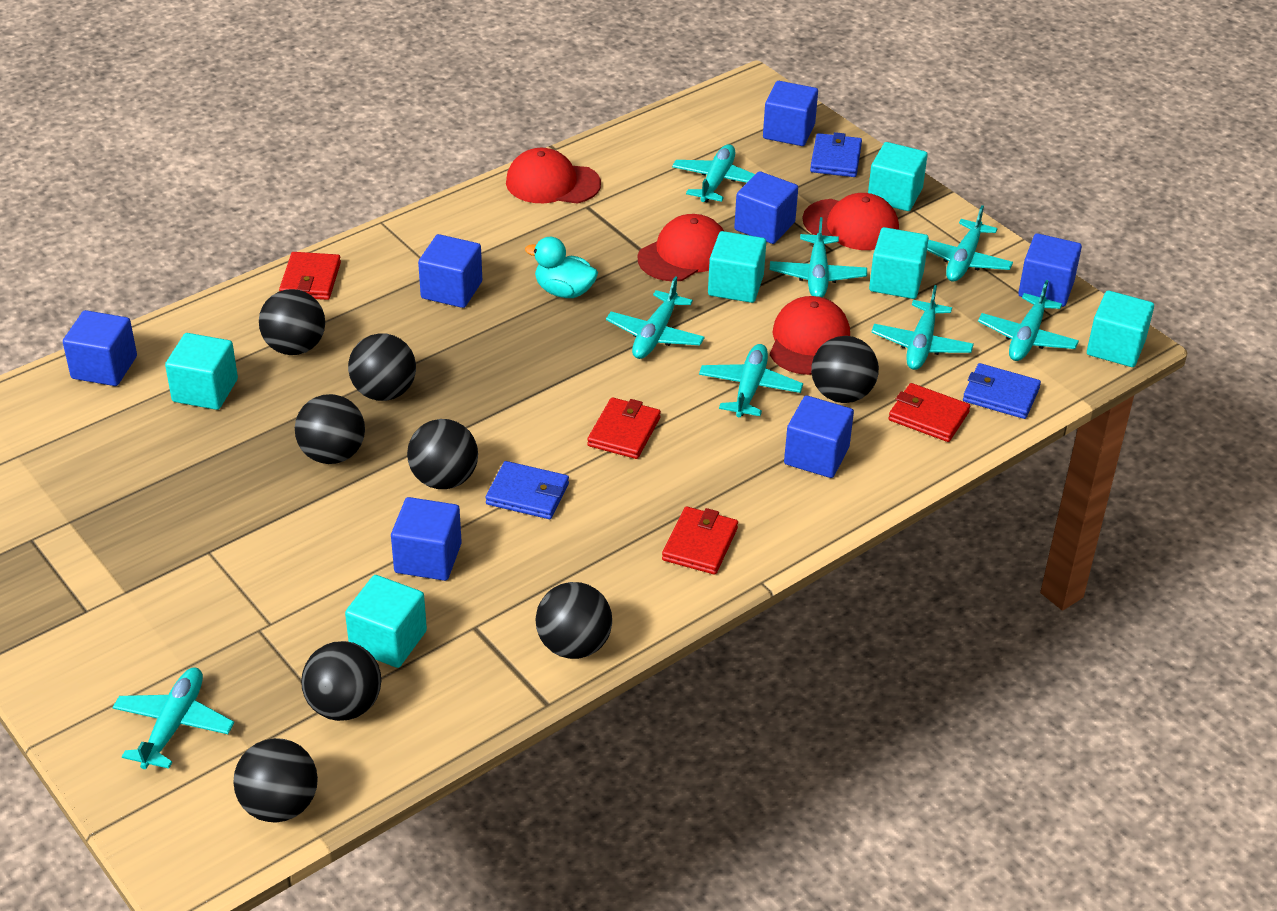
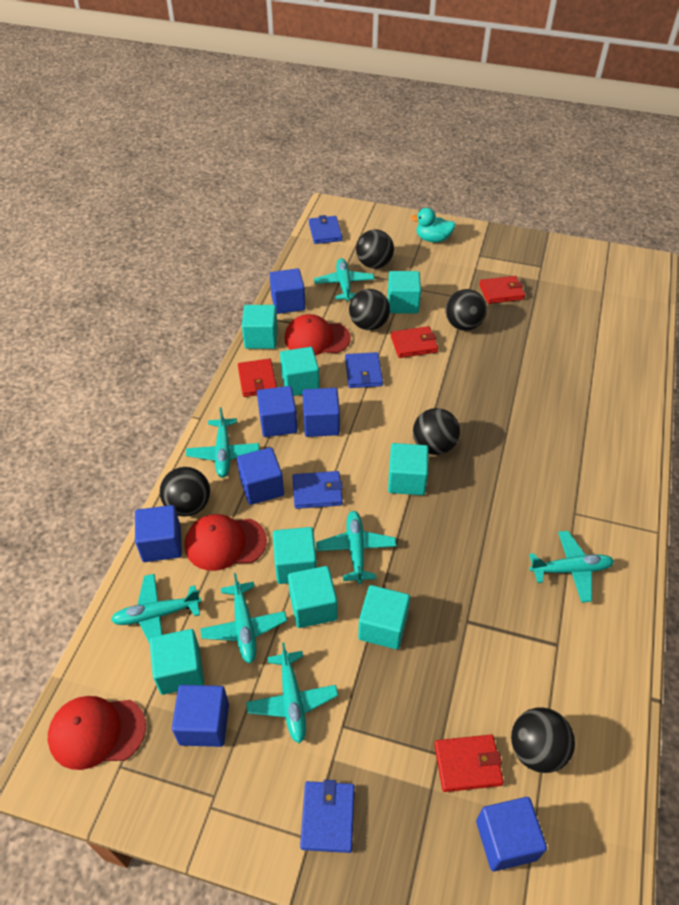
black ball: 8 -> 6
blue wallet: 3 -> 4
red cap: 4 -> 3
turquoise cube: 6 -> 8
turquoise plane: 8 -> 7

